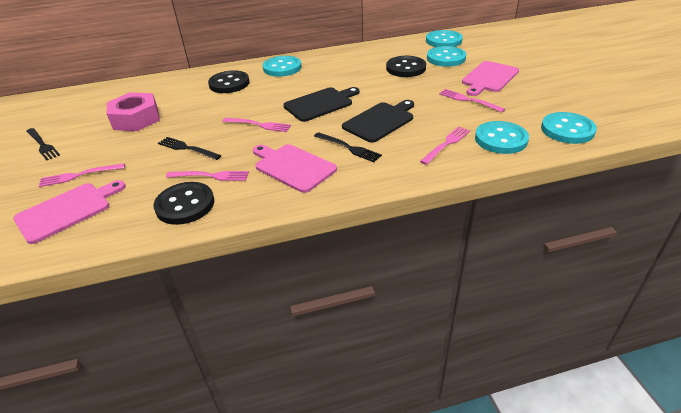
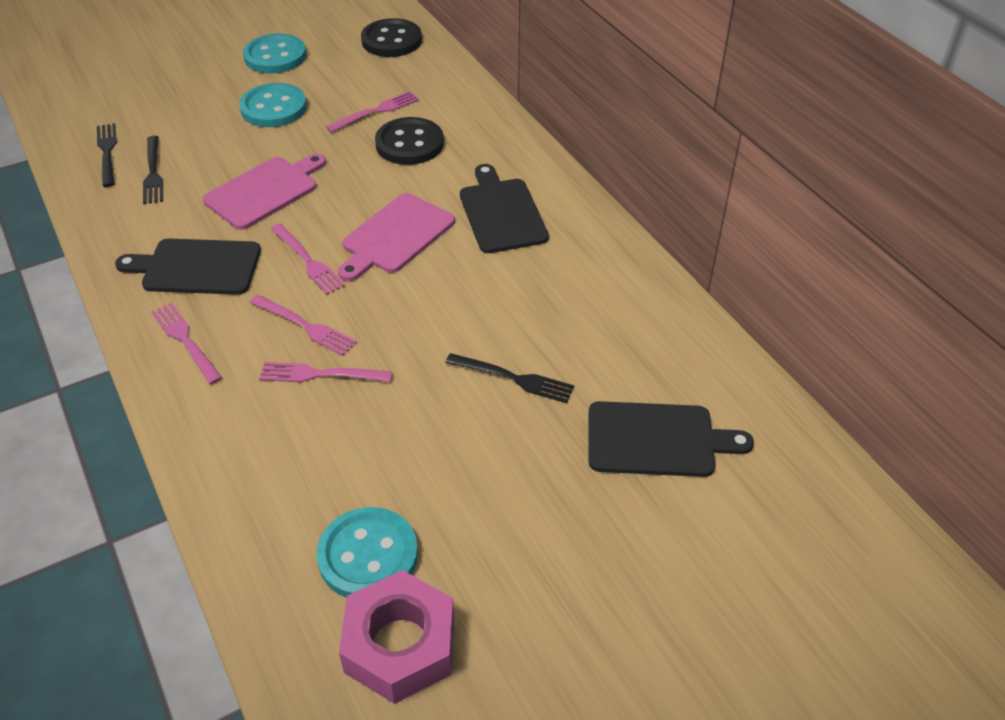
black button: 3 -> 2
black cutting board: 2 -> 3
pink cutting board: 3 -> 2
turquoise button: 5 -> 3

